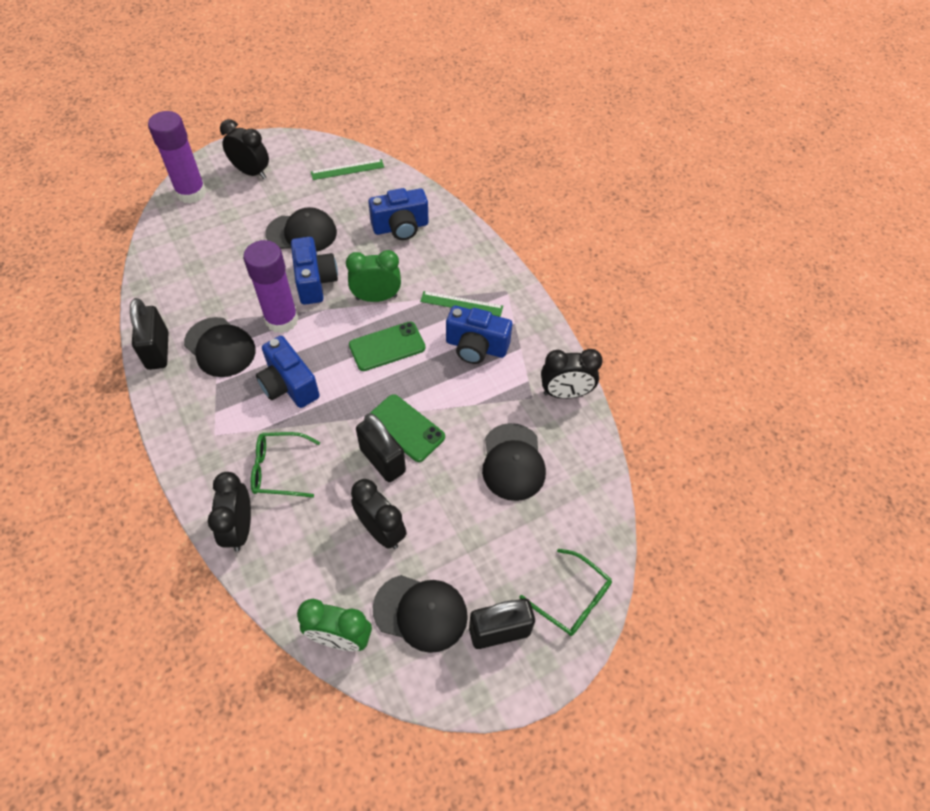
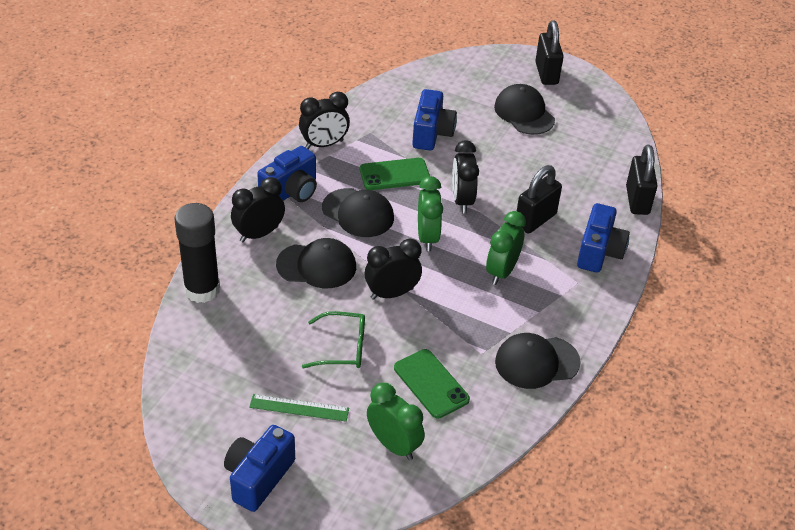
black glue stick: 0 -> 1
green clock: 2 -> 3
green glasses: 2 -> 1
green ruler: 2 -> 1
purple glue stick: 2 -> 0

